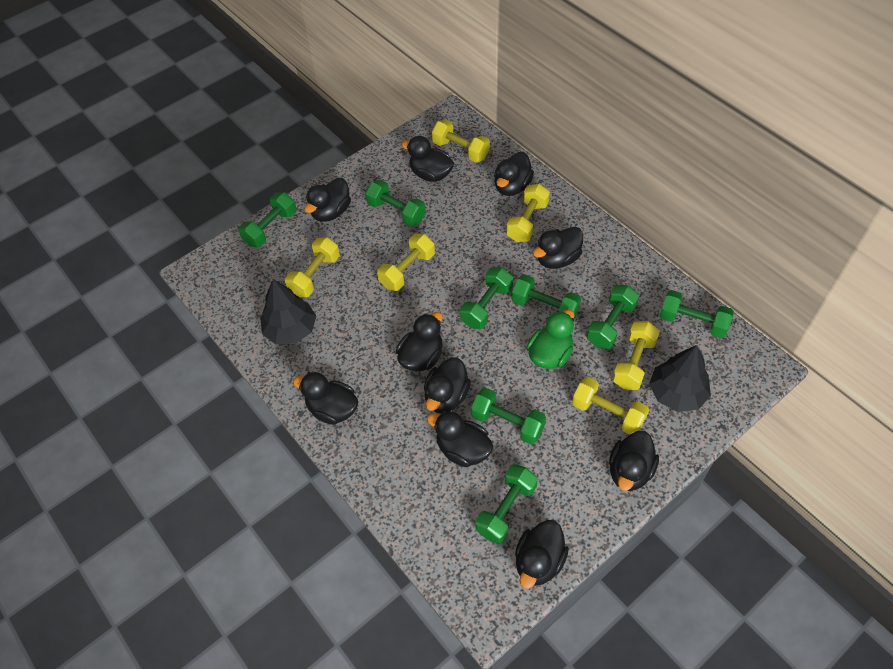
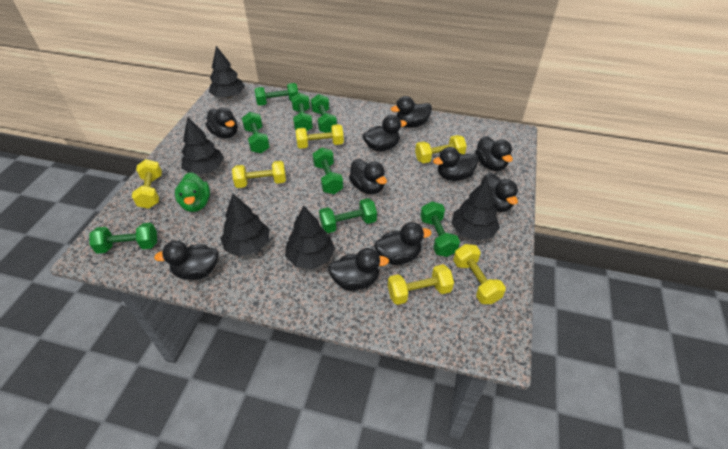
black tree: 2 -> 5

